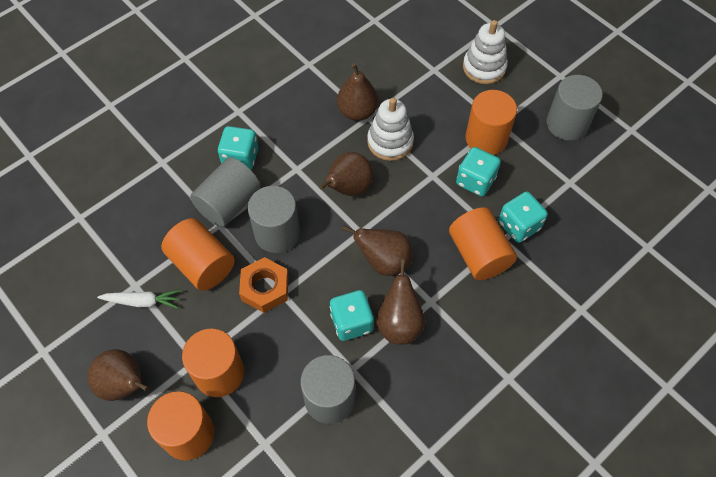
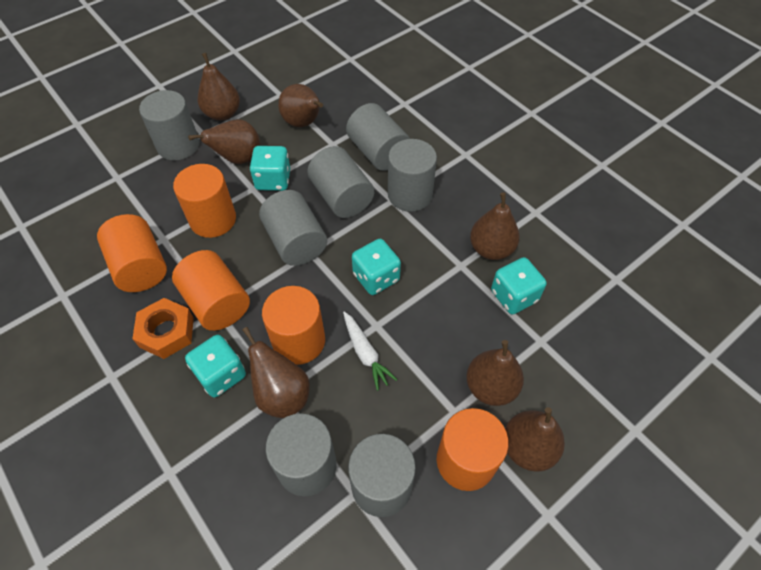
brown pear: 5 -> 7
grey cylinder: 4 -> 7
white stacking toy: 2 -> 0

